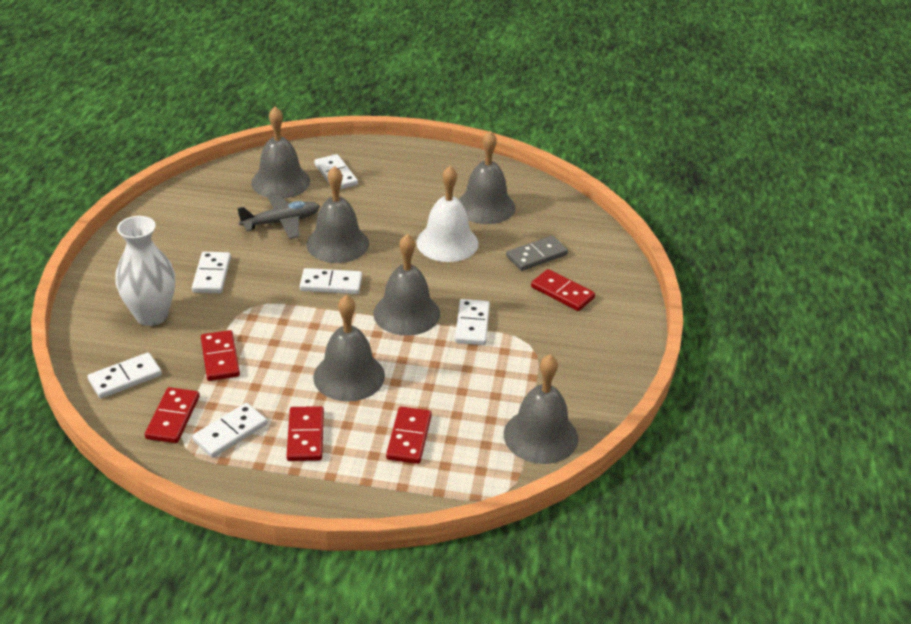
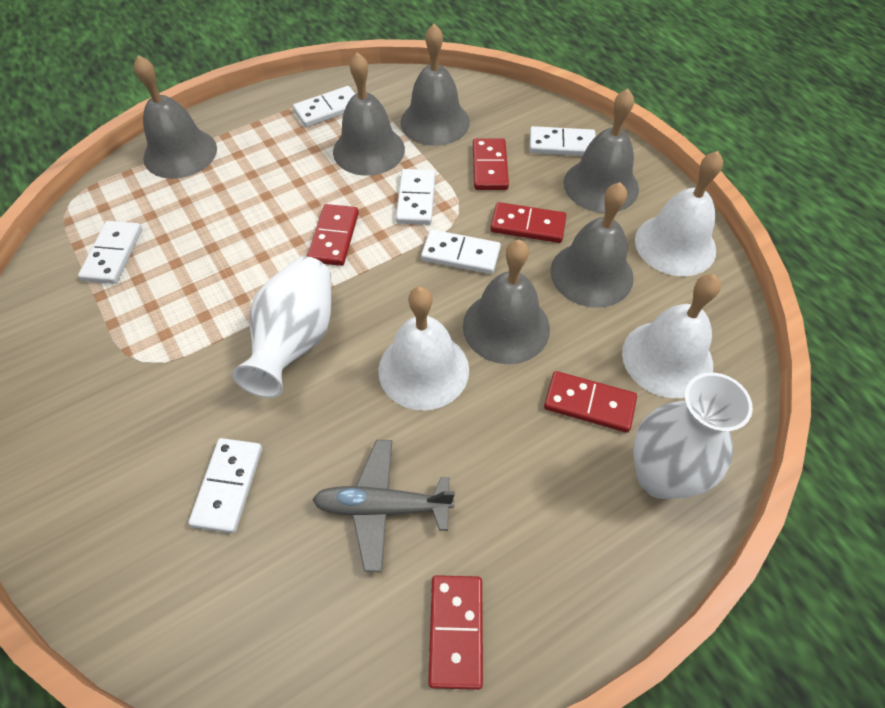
grey domino: 1 -> 0
white bell: 1 -> 3
white vase: 1 -> 2

